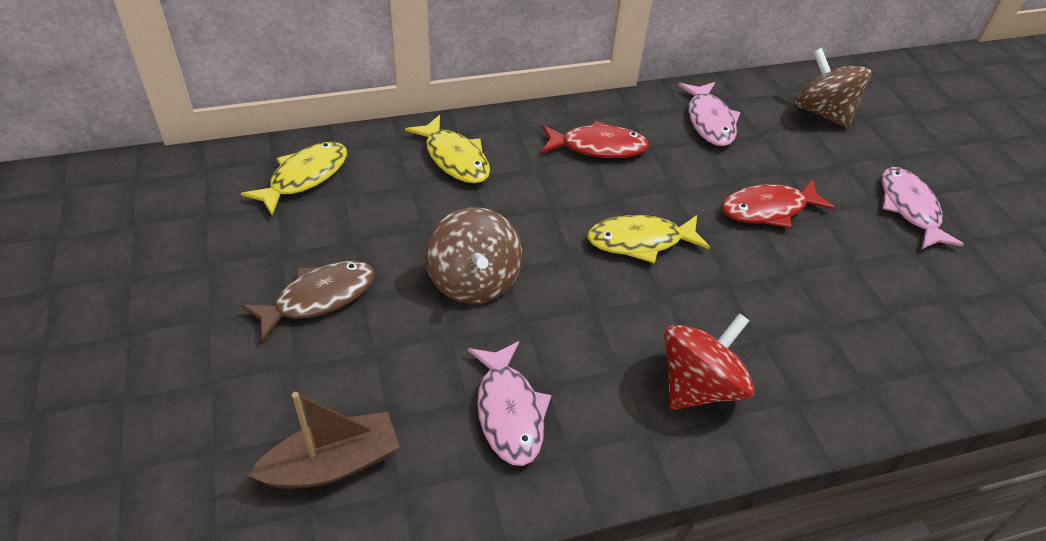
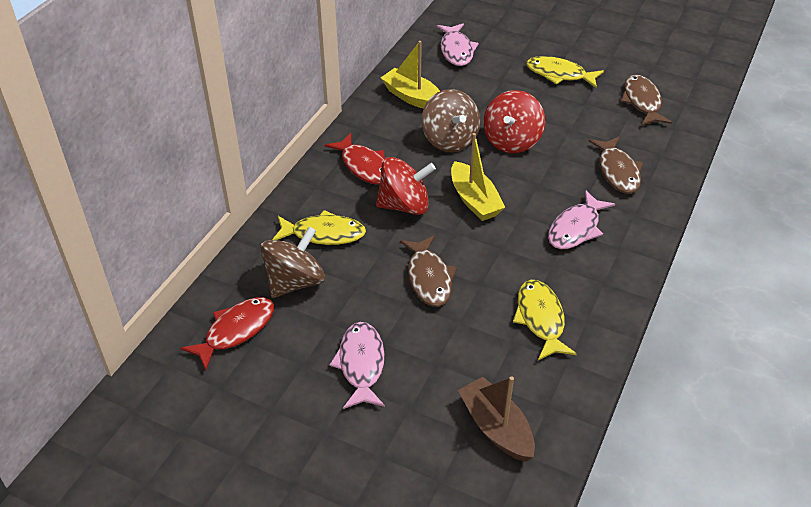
brown fish: 1 -> 3
red spinning top: 1 -> 2
yellow boat: 0 -> 2

